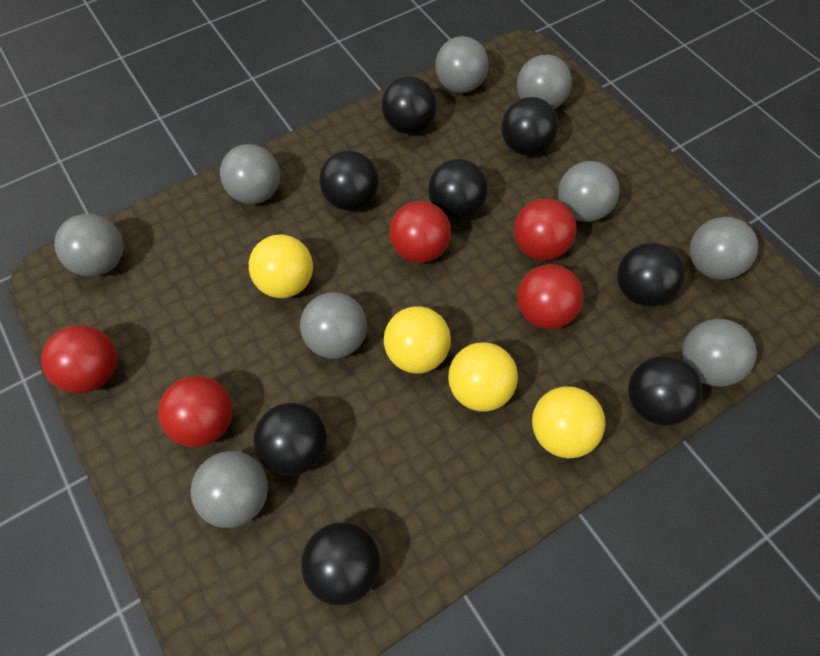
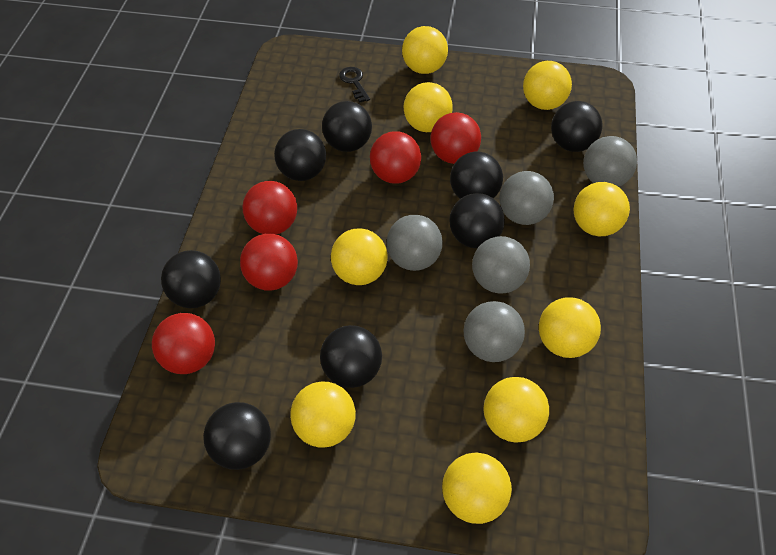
black key: 0 -> 1
grey ball: 9 -> 5
yellow ball: 4 -> 9

